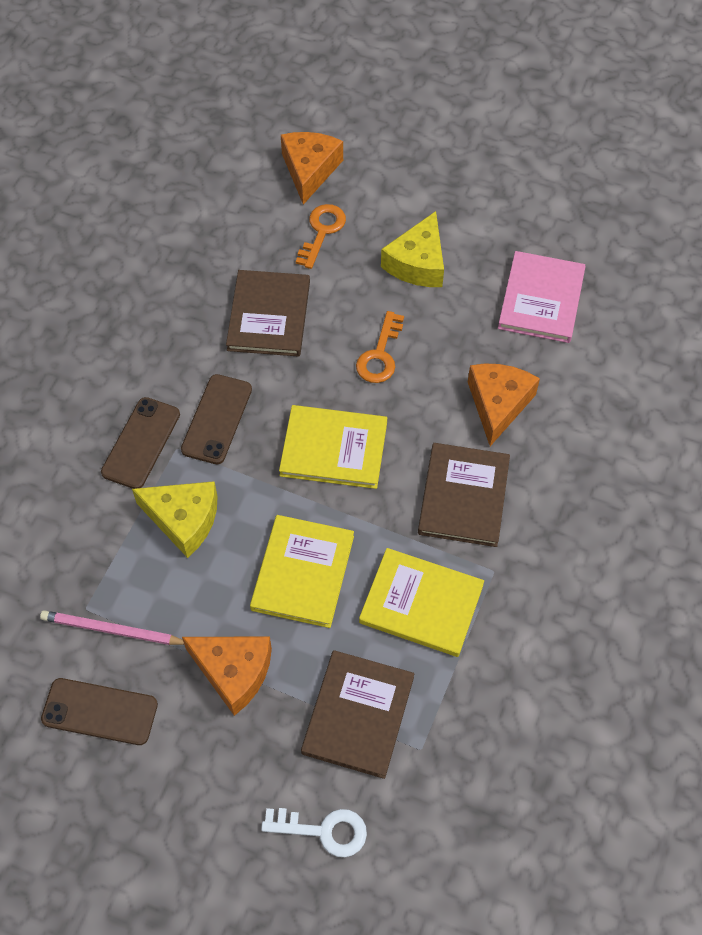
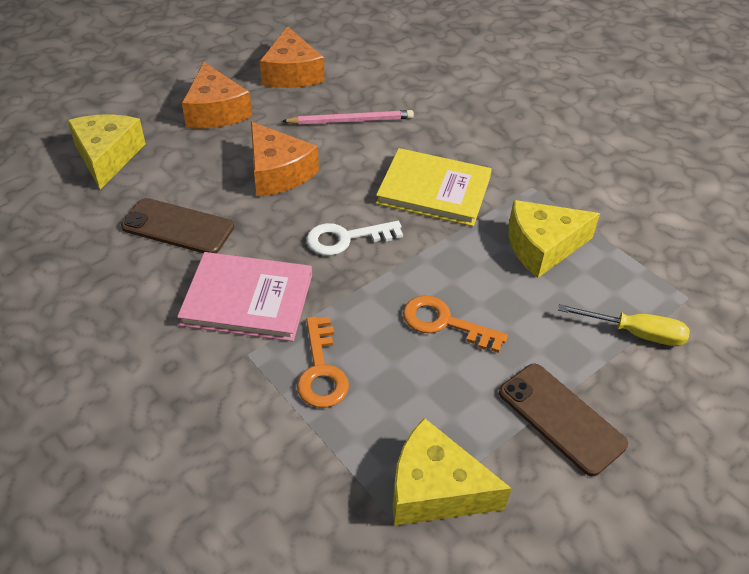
brown book: 3 -> 0
brown phone: 3 -> 2
yellow book: 3 -> 1
yellow cheese: 2 -> 3
yellow screwdriver: 0 -> 1

